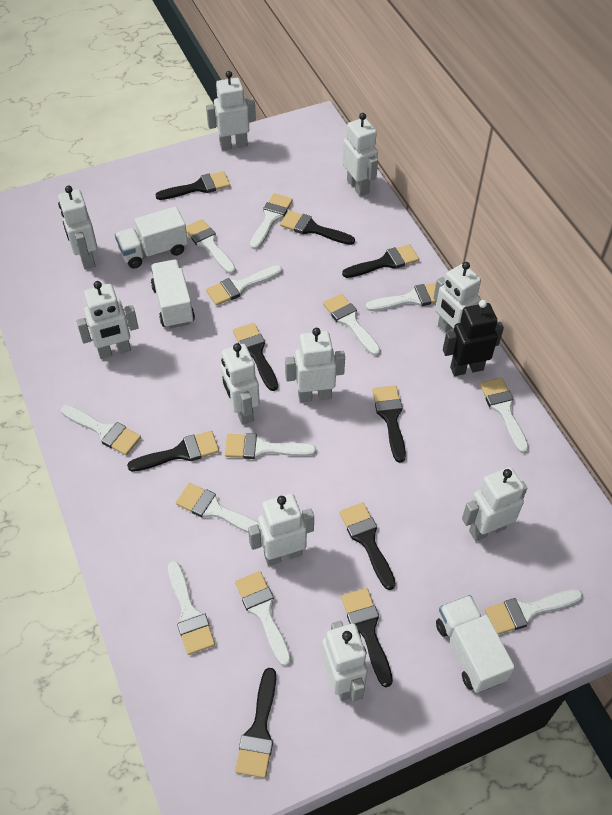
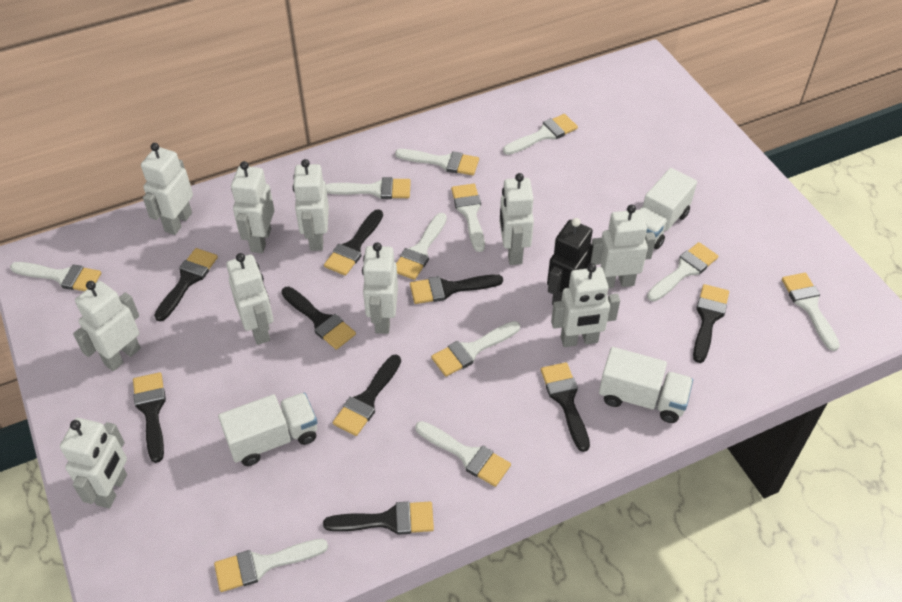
white brush: 12 -> 11

